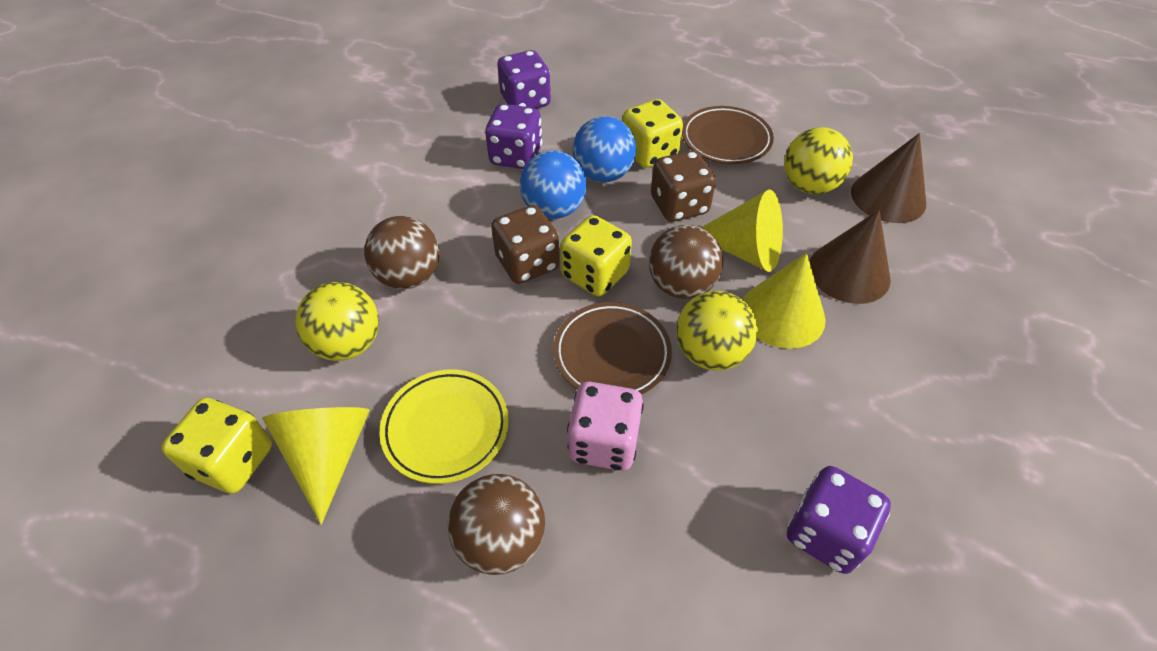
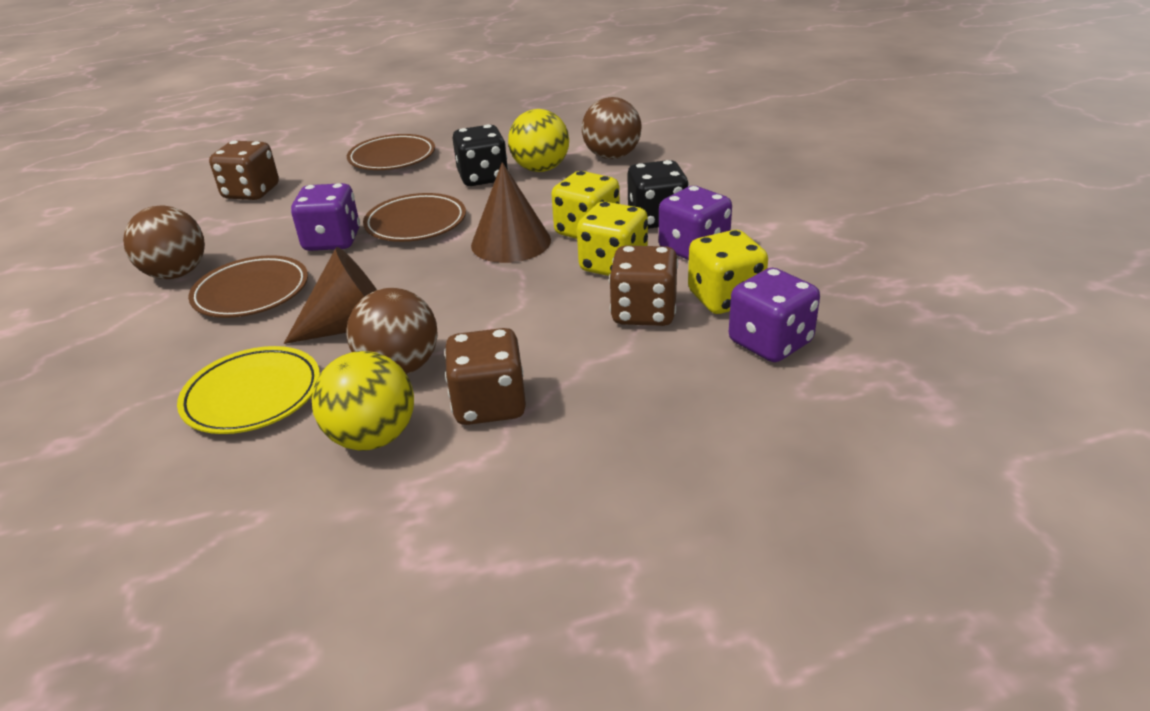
black dice: 0 -> 2
blue ball: 2 -> 0
brown dice: 2 -> 3
brown plate: 2 -> 3
pink dice: 1 -> 0
yellow ball: 3 -> 2
yellow cone: 3 -> 0

